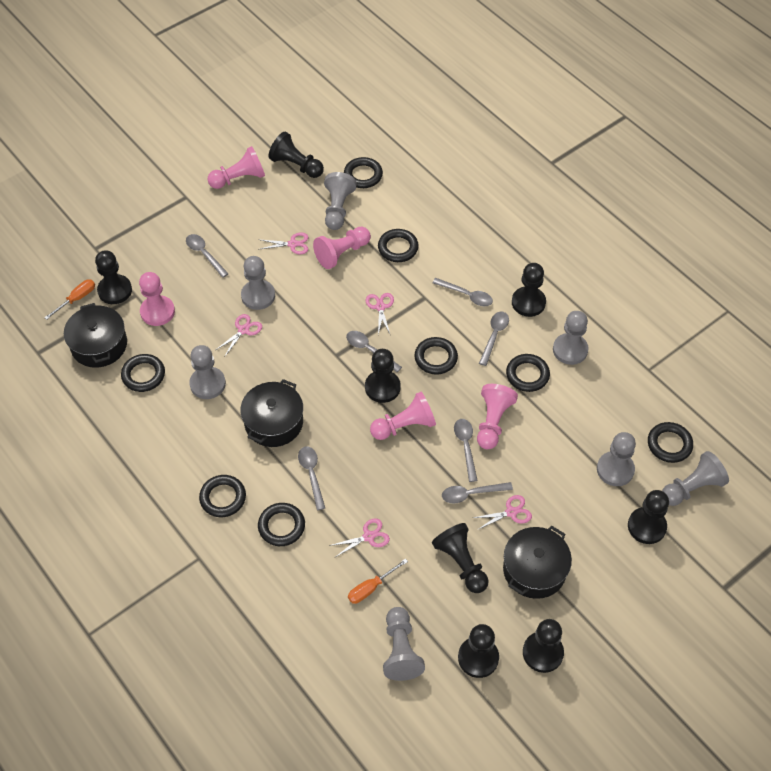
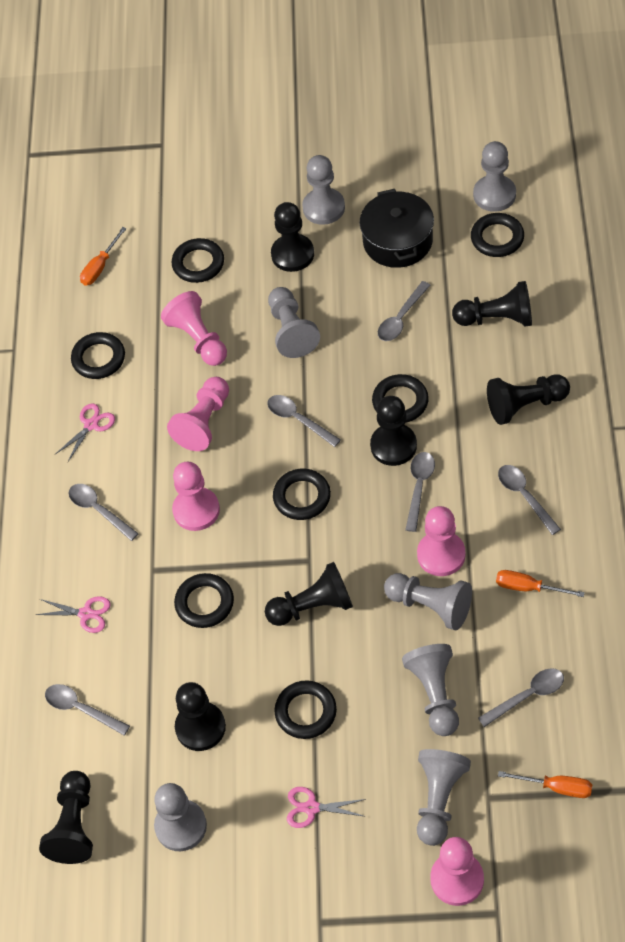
black pawn: 8 -> 7
black pot: 3 -> 1
black ring: 8 -> 7
orange screwdriver: 2 -> 3
pink scissors: 5 -> 3

